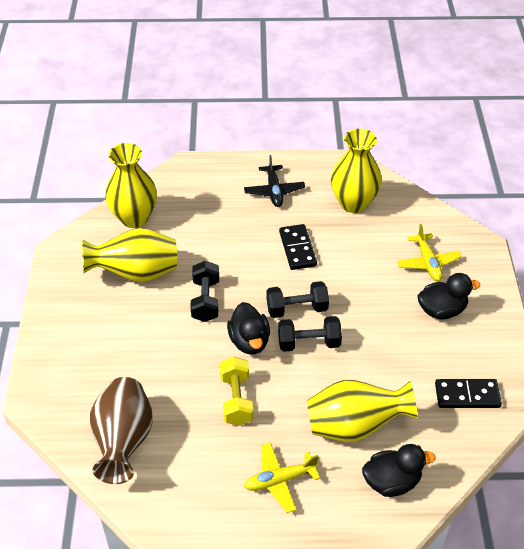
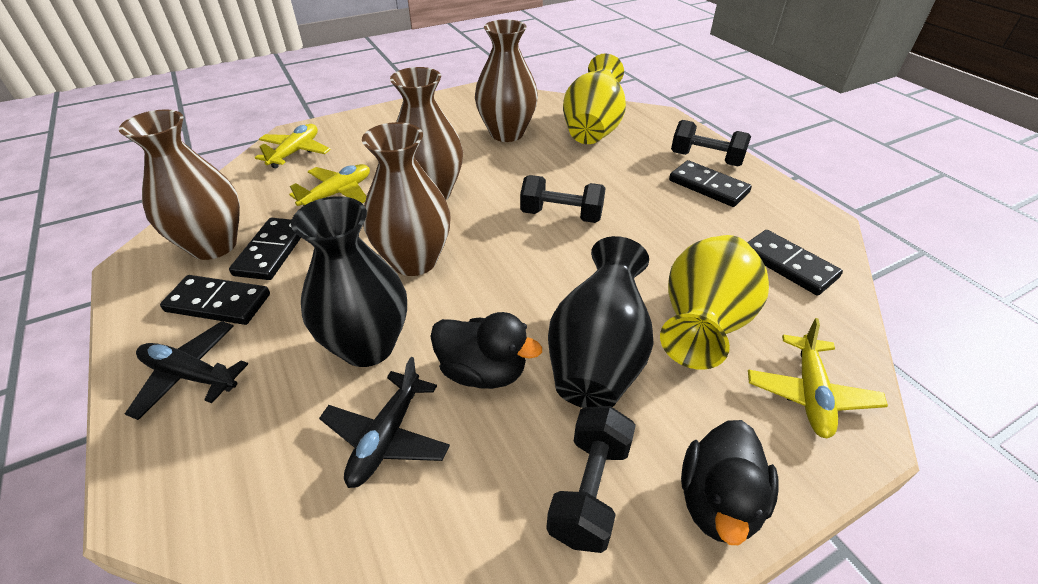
black domino: 2 -> 4
black duck: 3 -> 2
black plane: 1 -> 2
black vase: 0 -> 2
brown vase: 1 -> 4
yellow dumbbell: 1 -> 0
yellow plane: 2 -> 3
yellow vase: 4 -> 2

